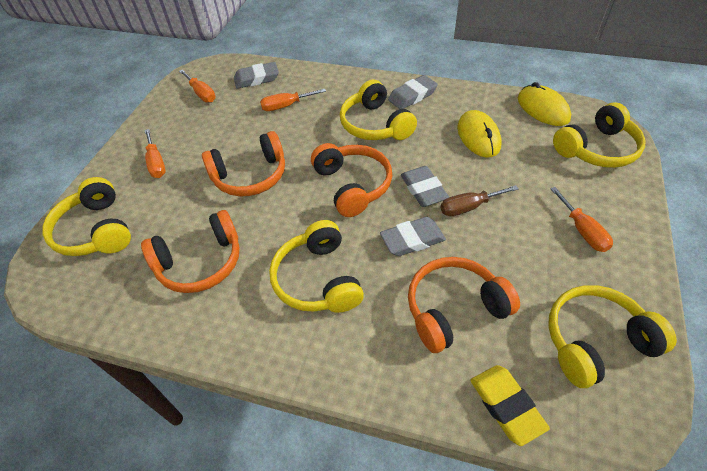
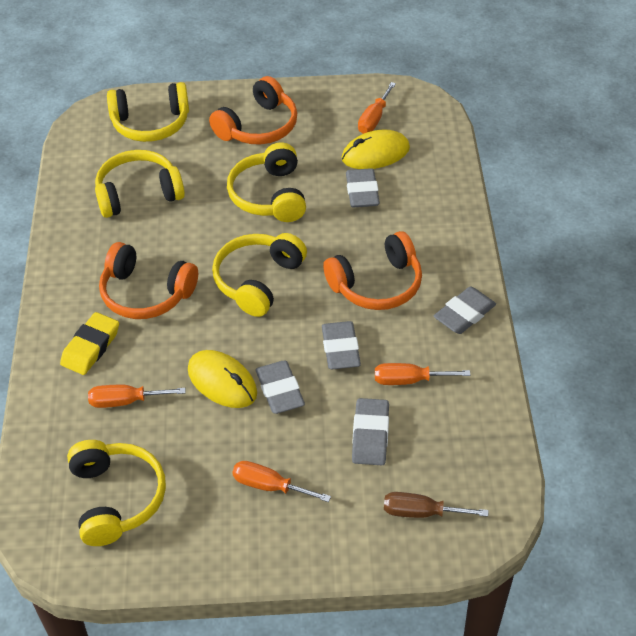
grey eraser: 4 -> 5
orange headphones: 4 -> 3

